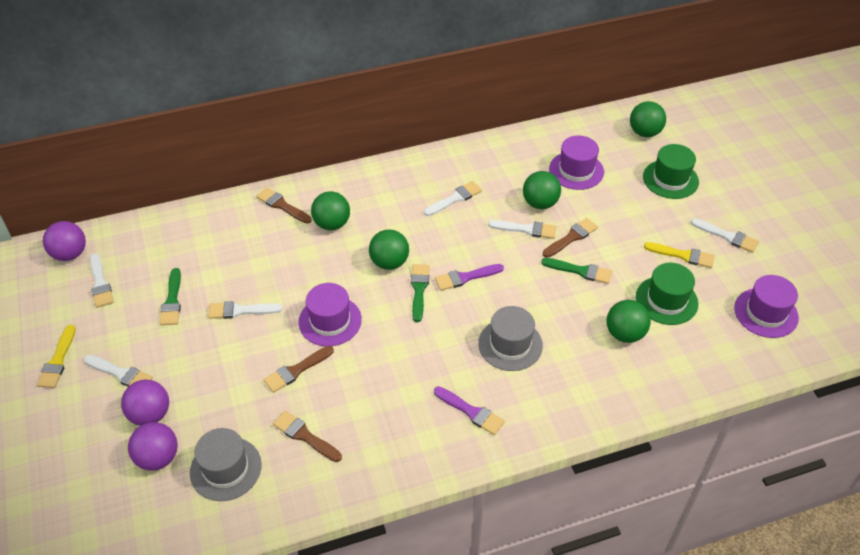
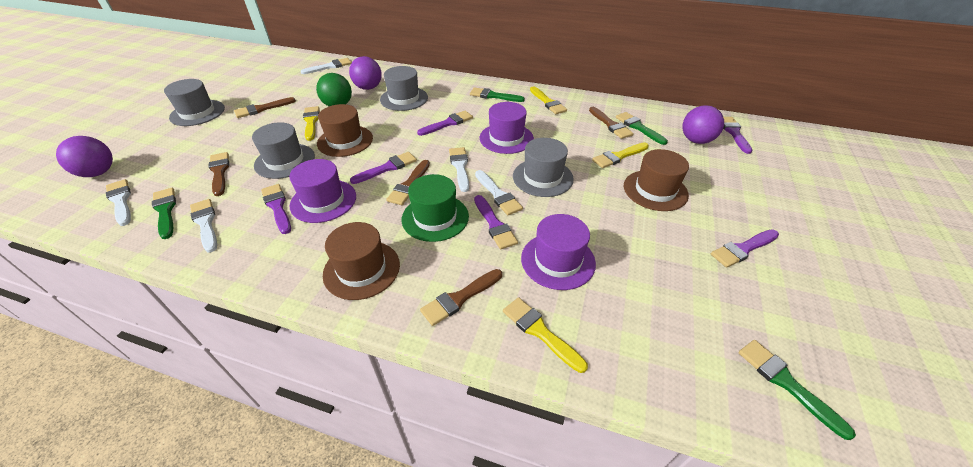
brown brush: 4 -> 5
brown hat: 0 -> 3
green ball: 5 -> 1
green brush: 3 -> 4
green hat: 2 -> 1
grey hat: 2 -> 4
purple brush: 2 -> 6
white brush: 6 -> 5
yellow brush: 2 -> 4

